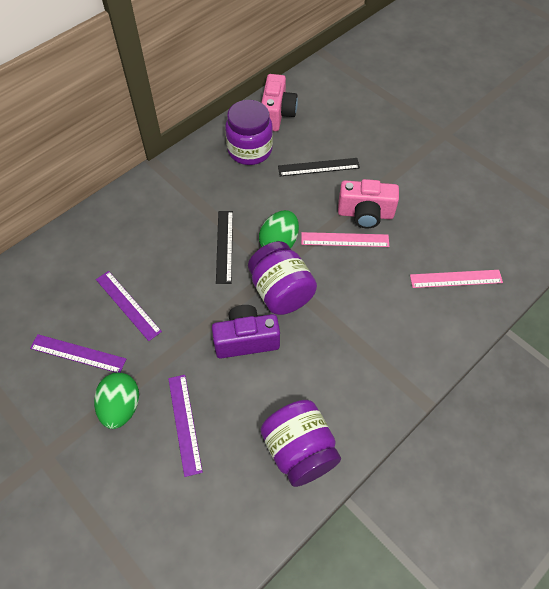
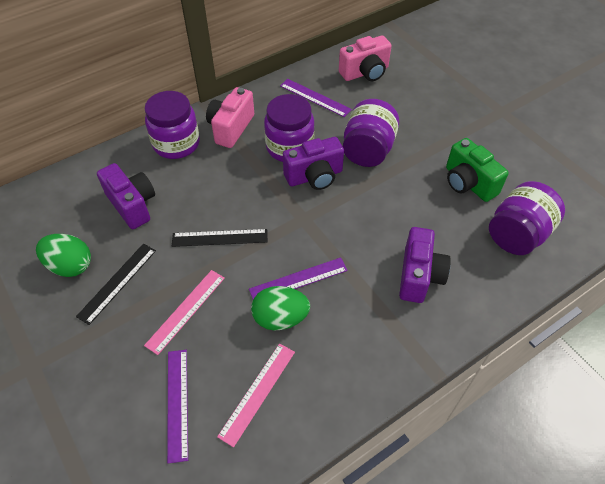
green camera: 0 -> 1
purple camera: 1 -> 3
purple jar: 3 -> 4

